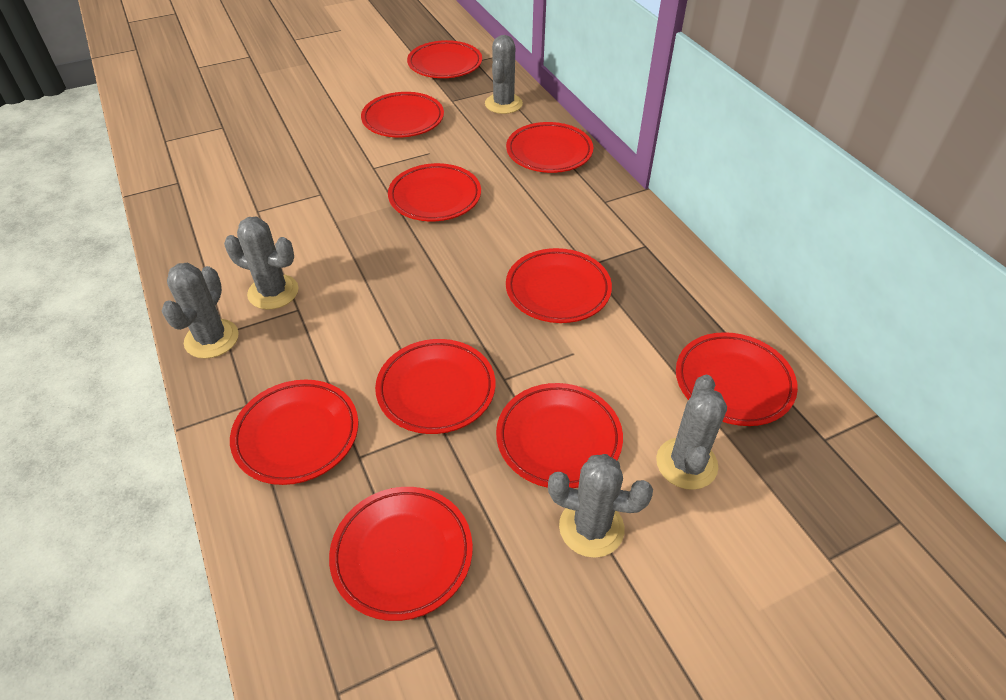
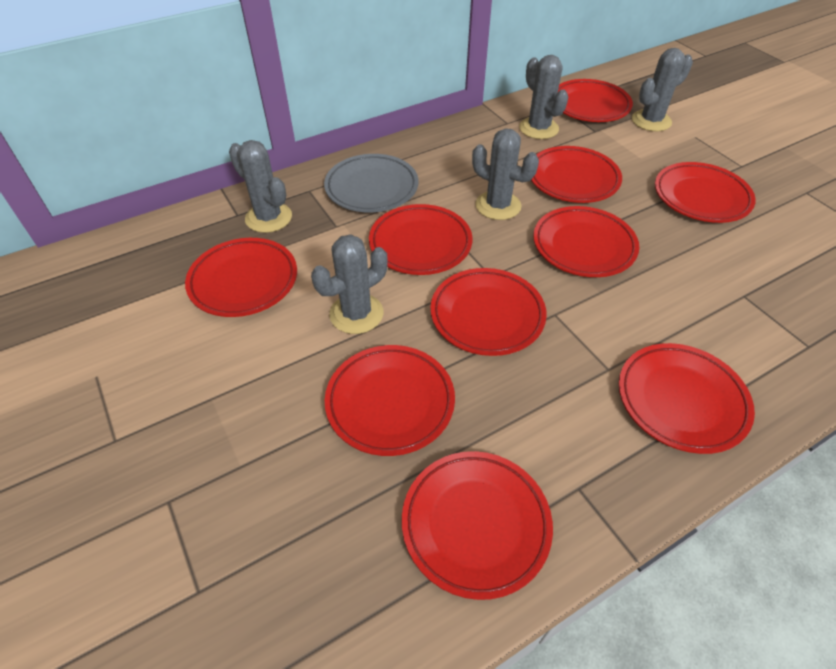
grey plate: 0 -> 1

